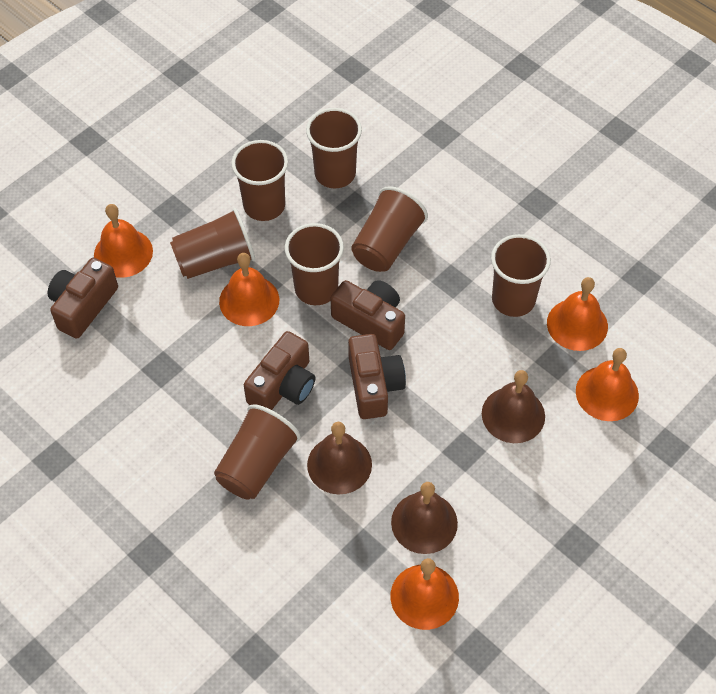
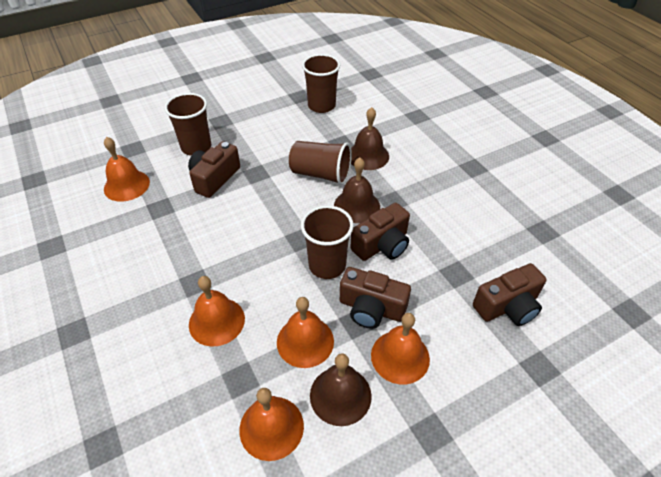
brown cup: 7 -> 4

